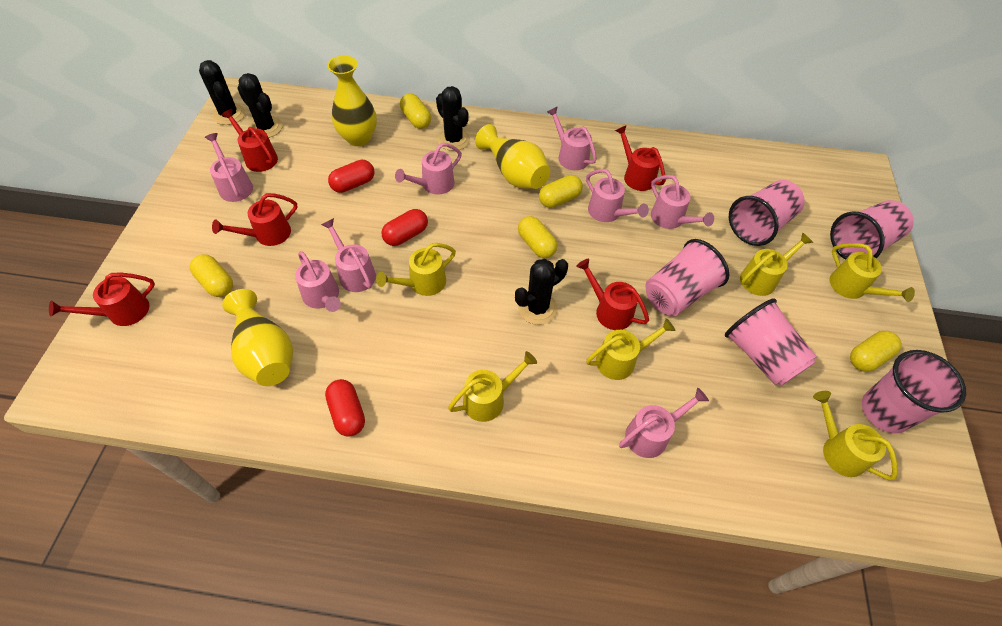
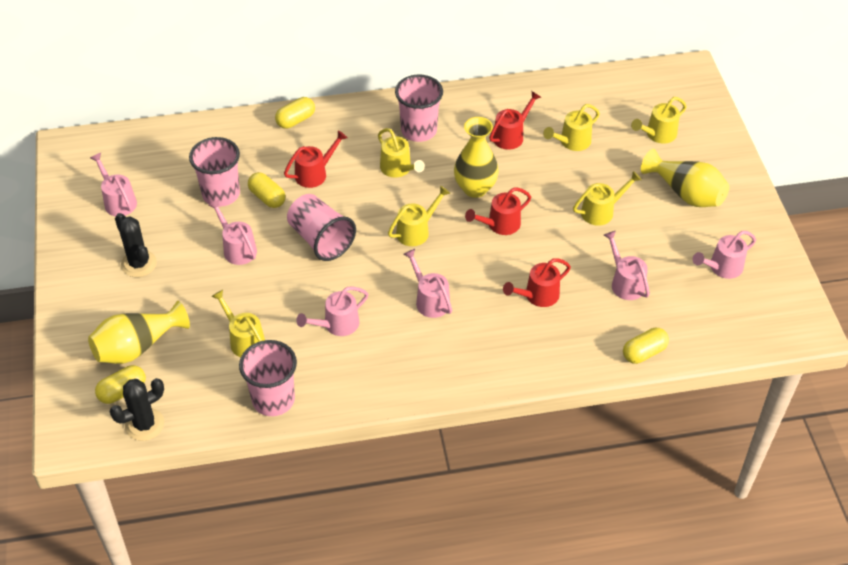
black cactus: 4 -> 2
pink cup: 5 -> 4
pink watering can: 8 -> 6
red capsule: 3 -> 0
red watering can: 5 -> 4
yellow capsule: 5 -> 4

